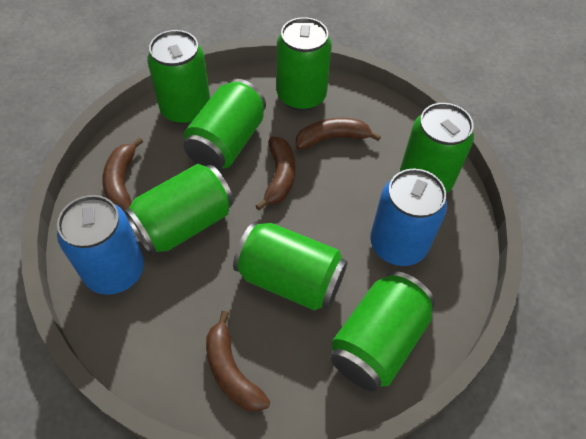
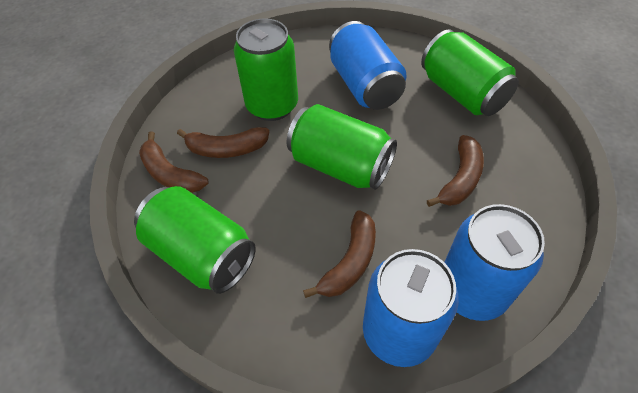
blue can: 2 -> 3
green can: 7 -> 4

